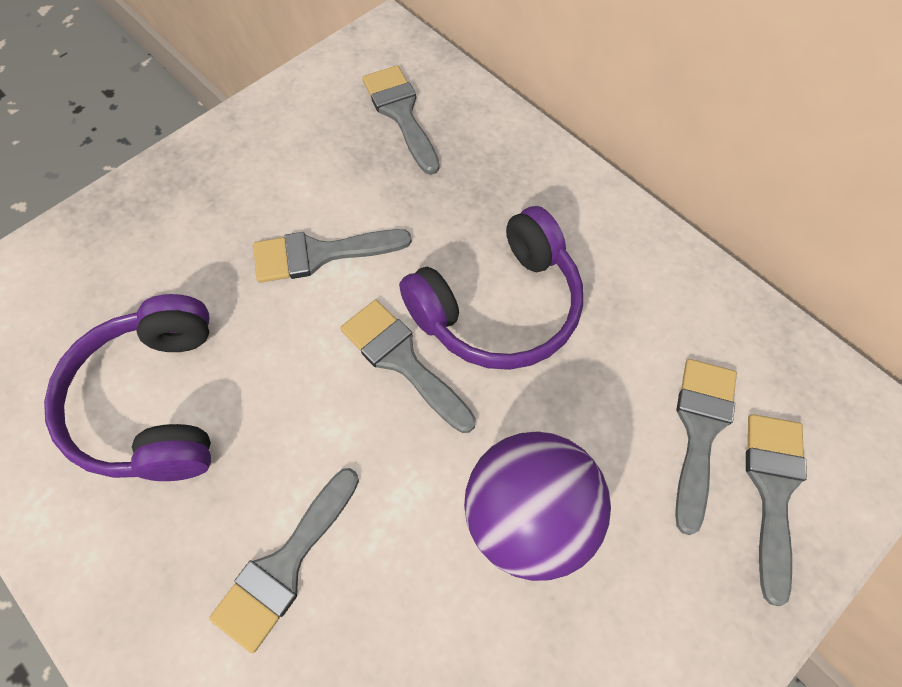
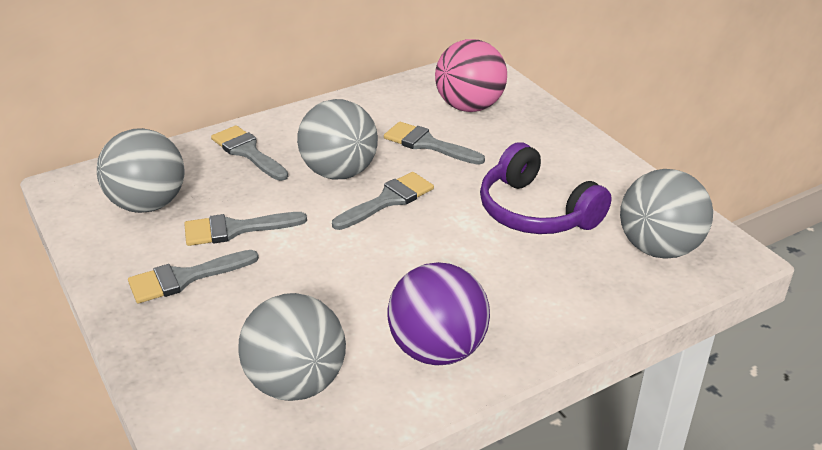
grey ball: 0 -> 4
grey brush: 6 -> 5
pink ball: 0 -> 1
purple headphones: 2 -> 1

